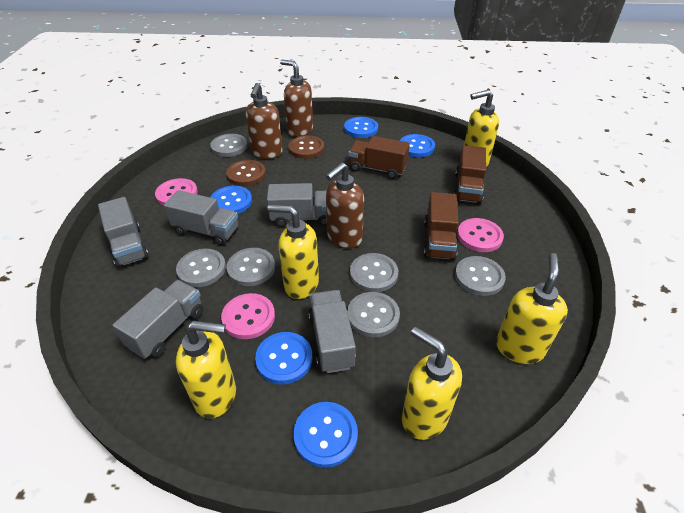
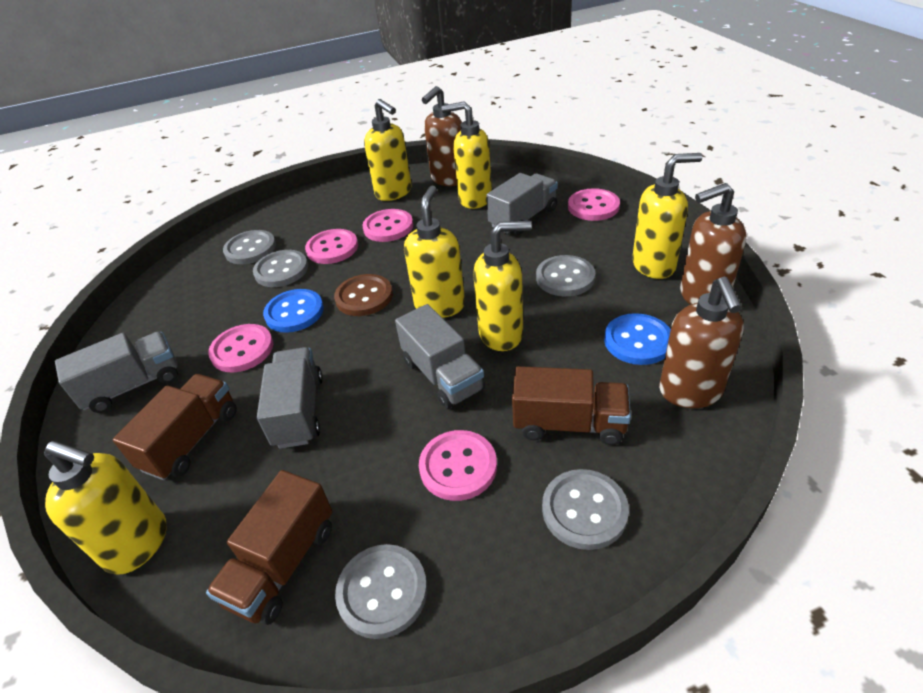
blue button: 5 -> 2
brown button: 2 -> 1
grey button: 6 -> 5
grey truck: 5 -> 4
pink button: 3 -> 5
yellow soap dispenser: 5 -> 6

